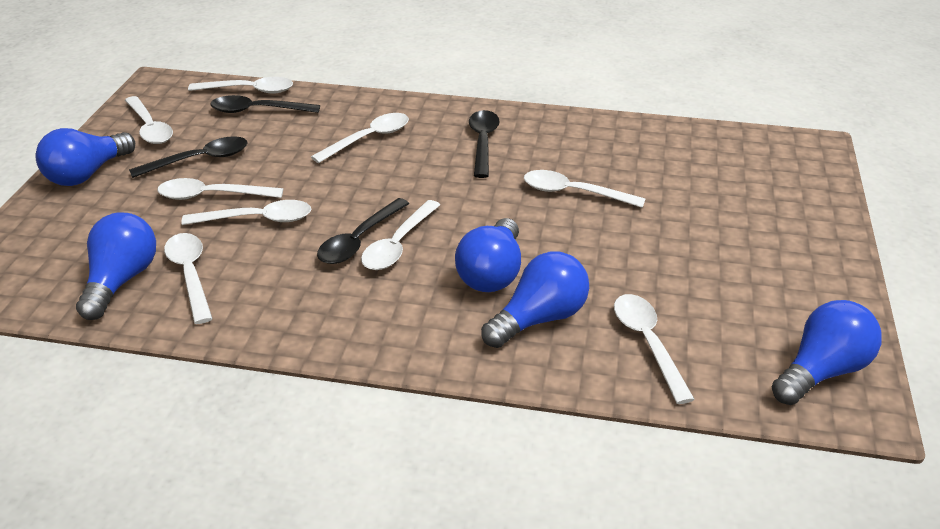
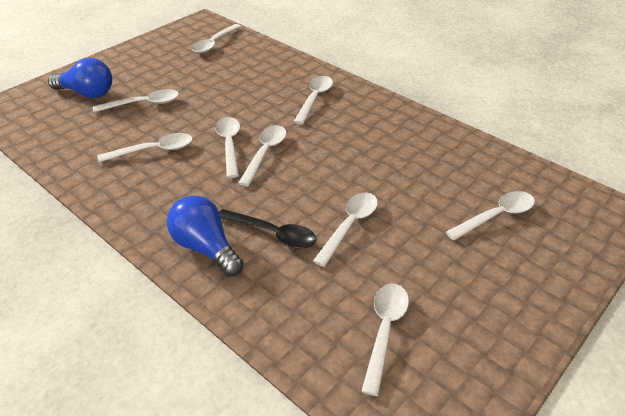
black spoon: 4 -> 1
blue light bulb: 5 -> 2

